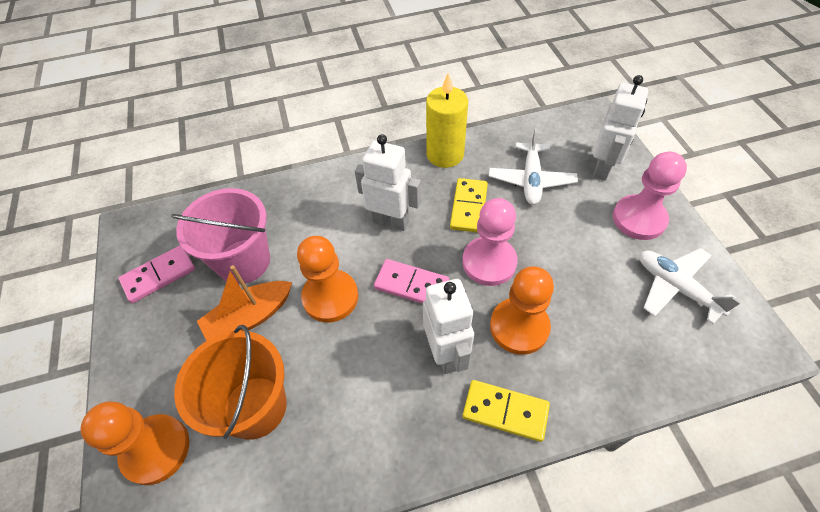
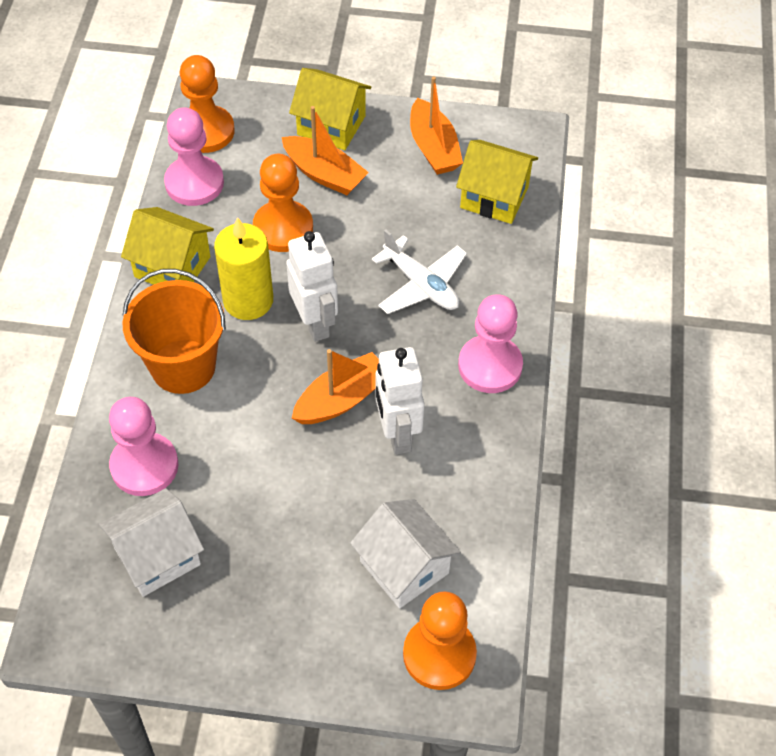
orange boat: 1 -> 3
pink bucket: 1 -> 0
pink domino: 2 -> 0
pink pawn: 2 -> 3
white house: 0 -> 2
white plane: 2 -> 1
white robot: 3 -> 2
yellow domino: 2 -> 0
yellow house: 0 -> 3

